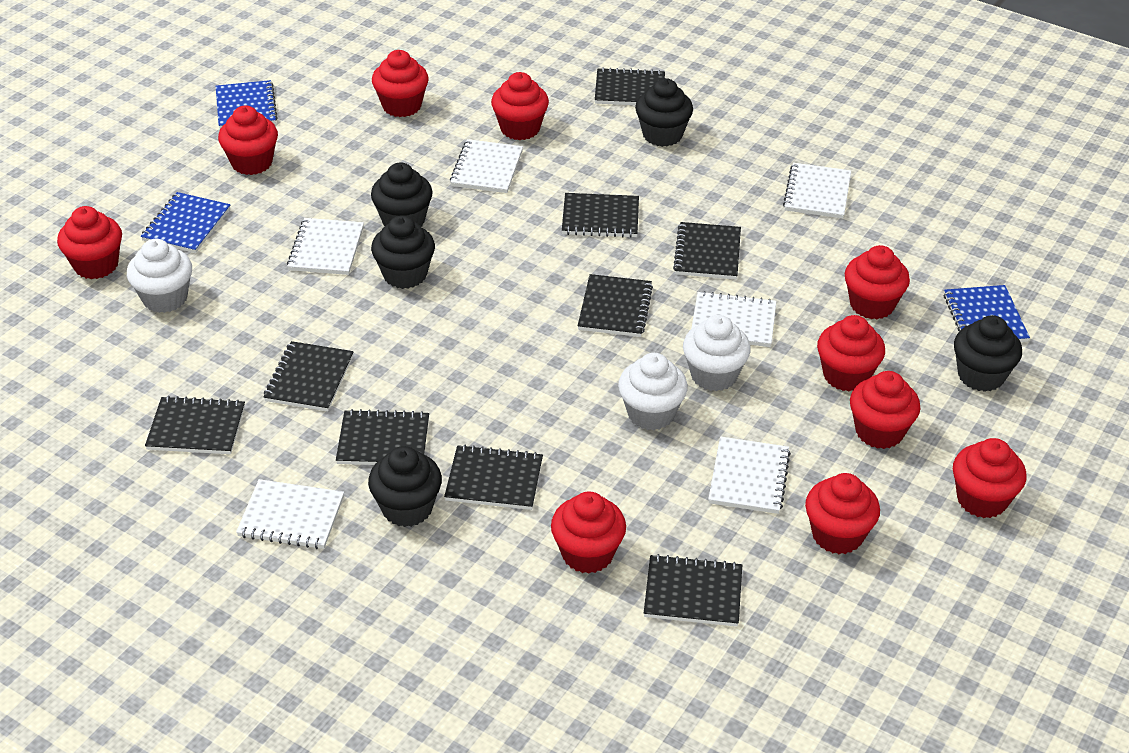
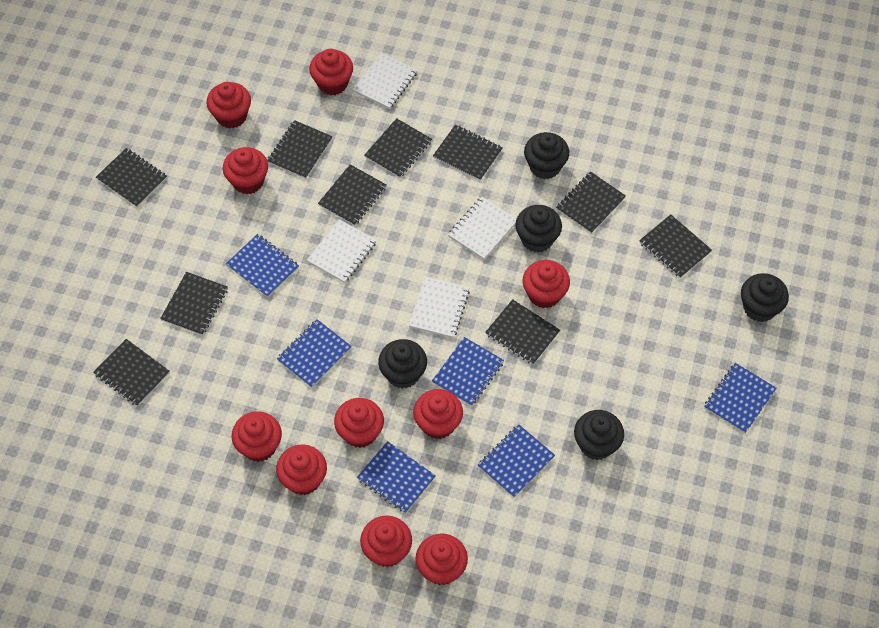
black notebook: 9 -> 10
blue notebook: 3 -> 6
white cupcake: 3 -> 0
white notebook: 6 -> 4

